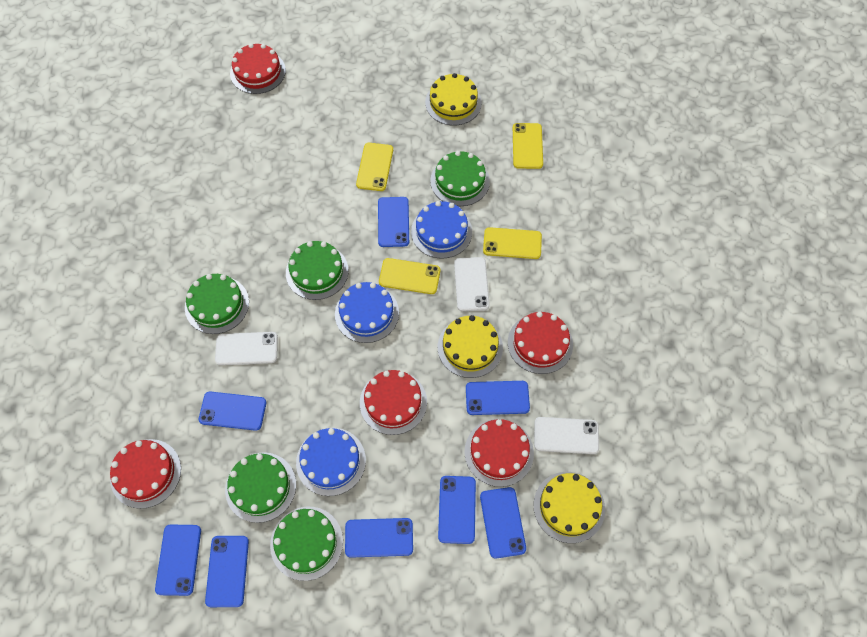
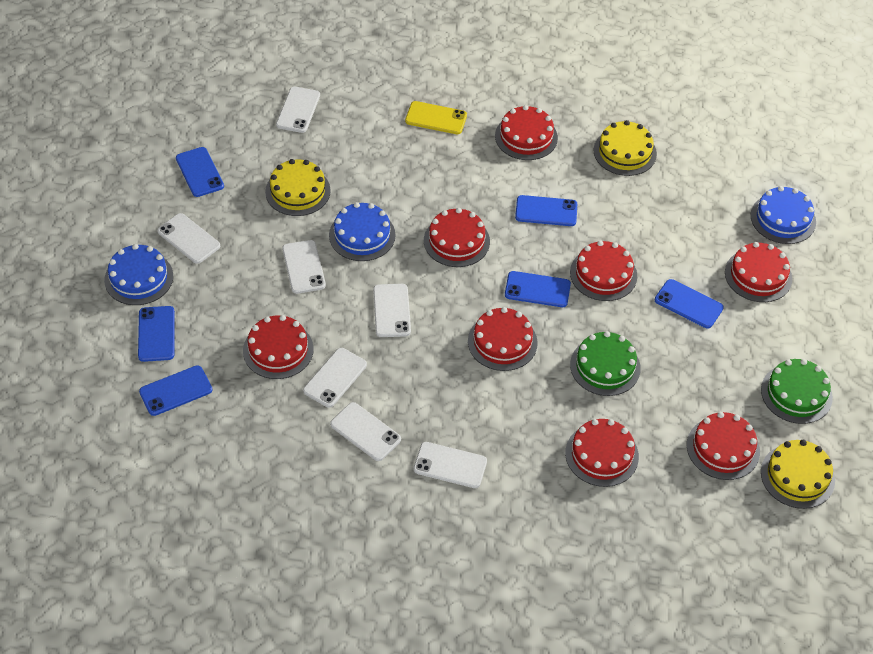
blue phone: 8 -> 6
green cake: 5 -> 2
red cake: 5 -> 8
white phone: 3 -> 7
yellow phone: 4 -> 1

